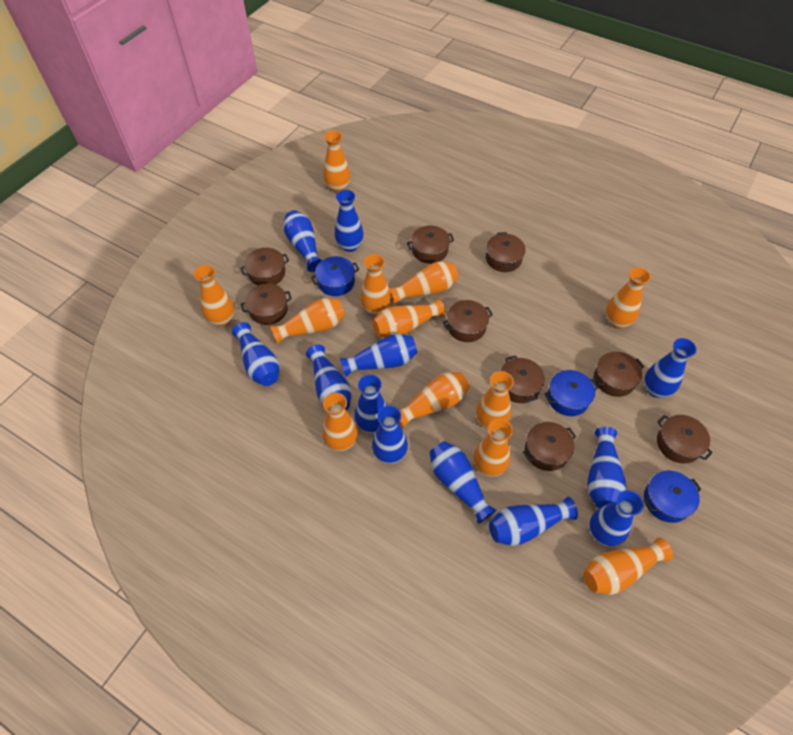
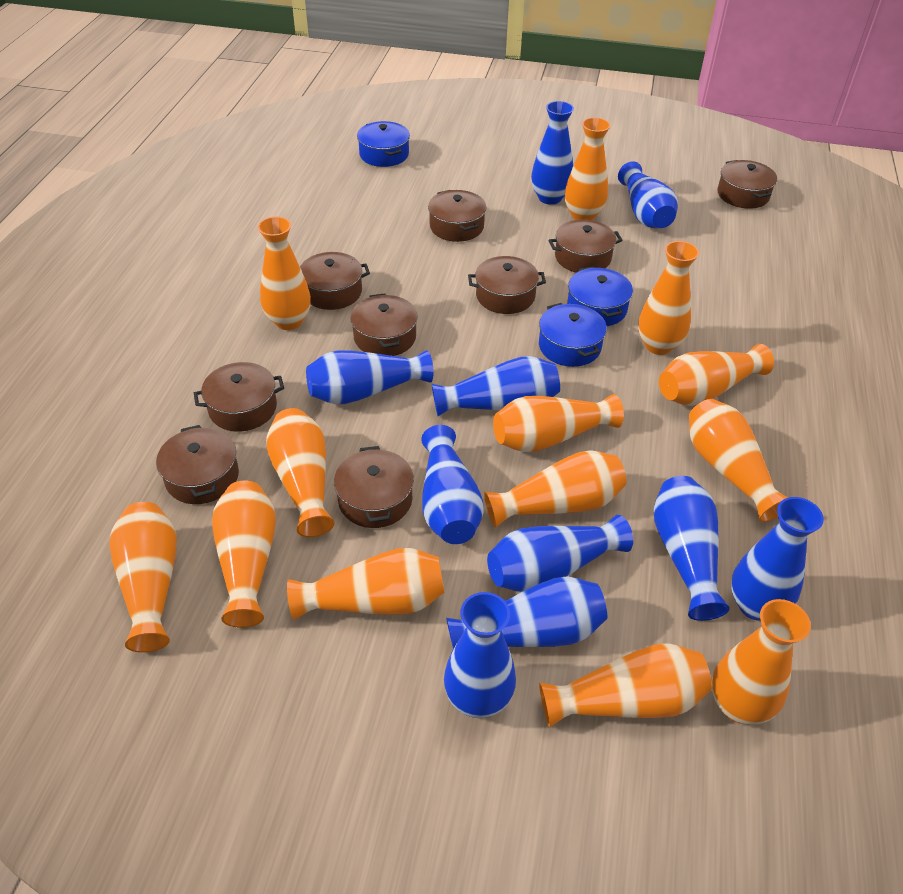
blue vase: 12 -> 10
orange vase: 12 -> 13

